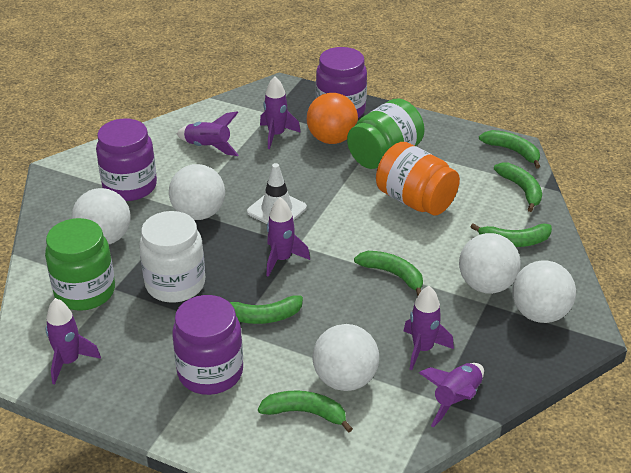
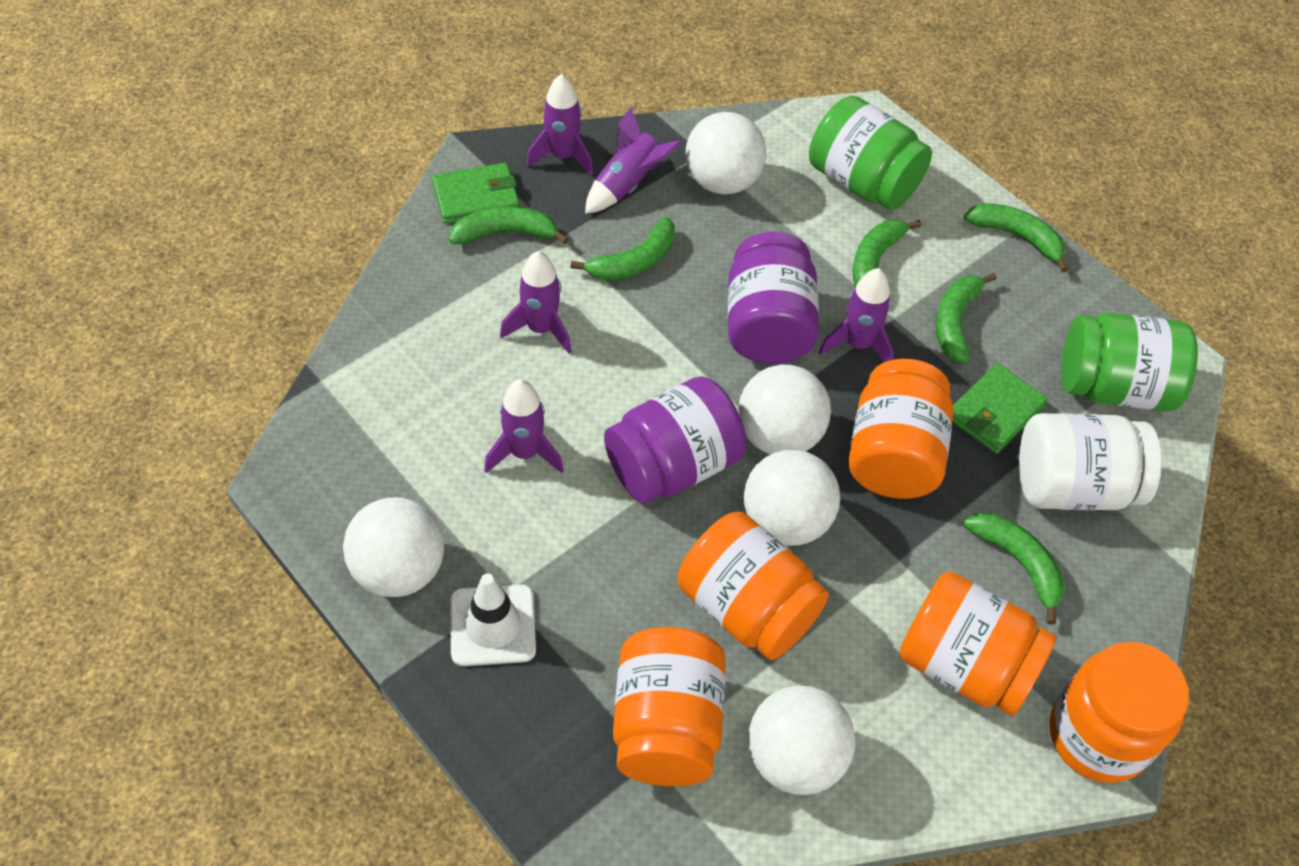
green wallet: 0 -> 2
orange ball: 1 -> 0
orange jar: 1 -> 5
purple jar: 3 -> 2
purple rocket: 6 -> 5

